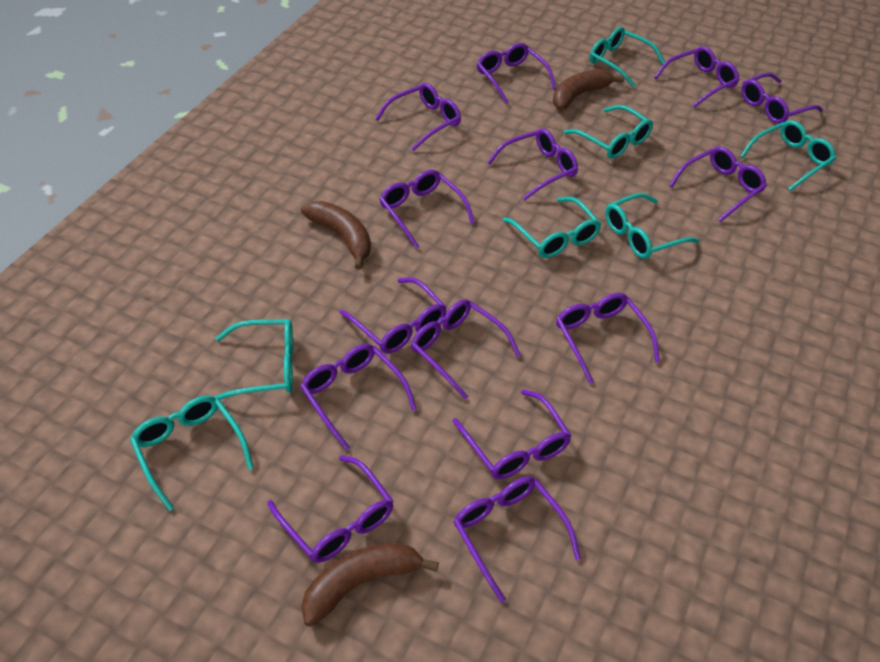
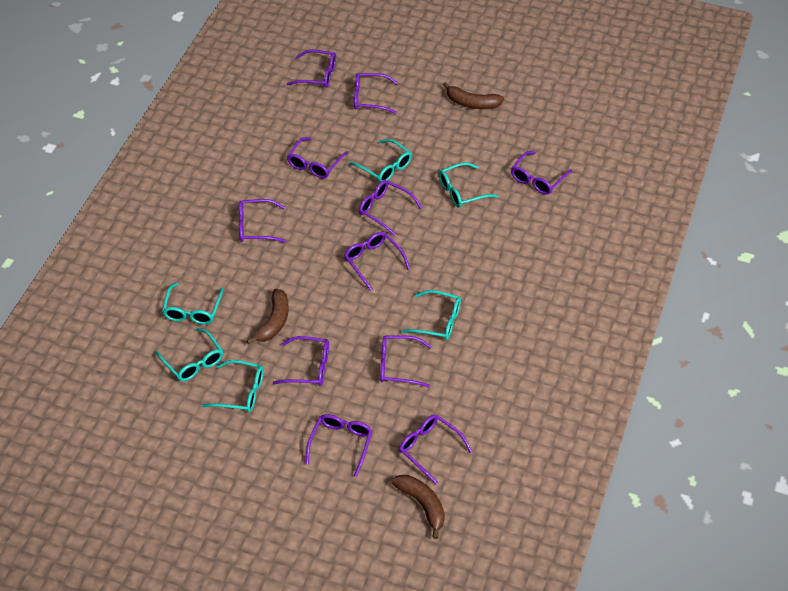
purple glasses: 14 -> 11
turquoise glasses: 7 -> 6

